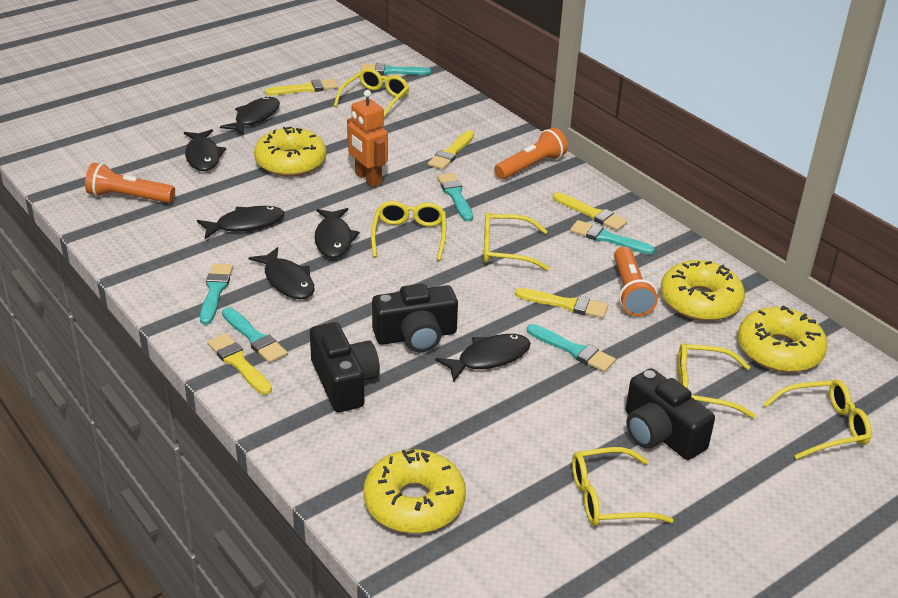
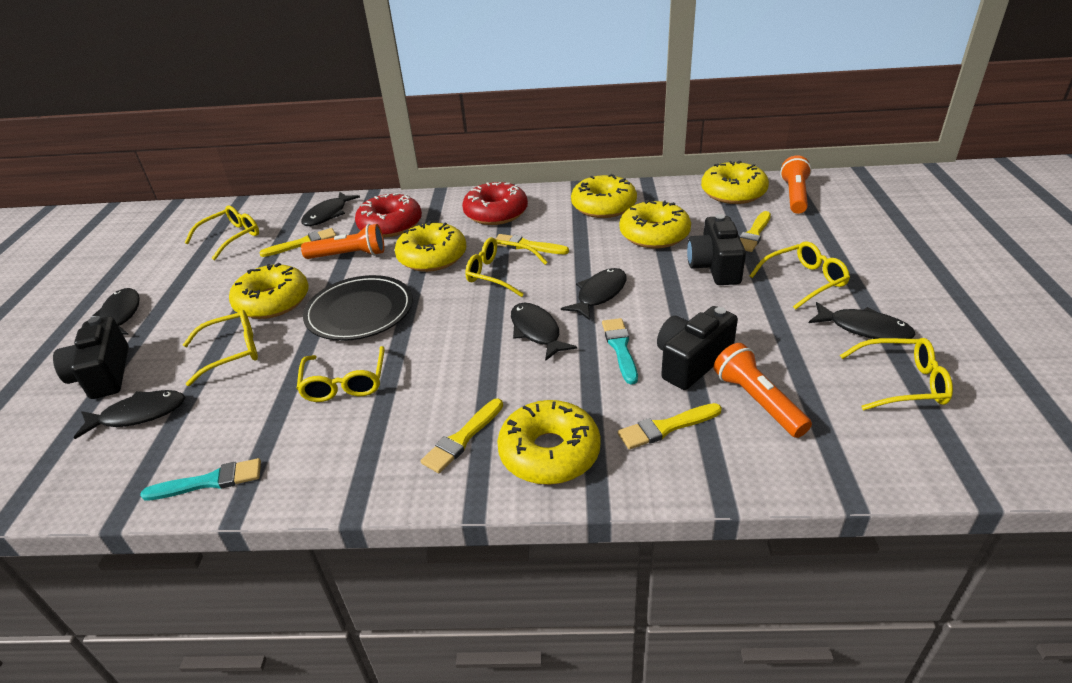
black plate: 0 -> 1
orange robot: 1 -> 0
red donut: 0 -> 2
turquoise brush: 6 -> 2
yellow donut: 4 -> 6

